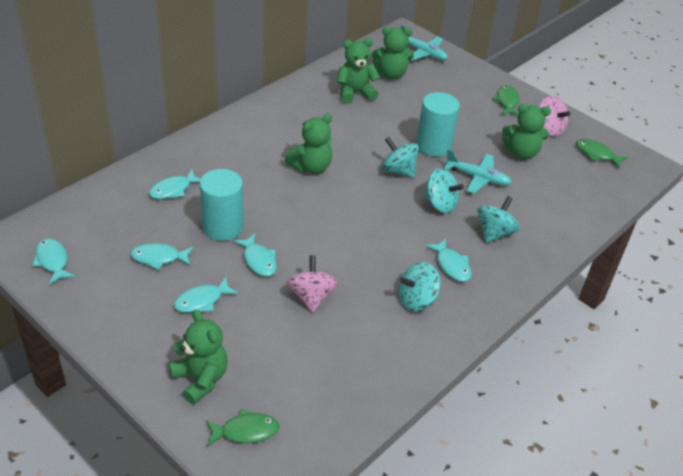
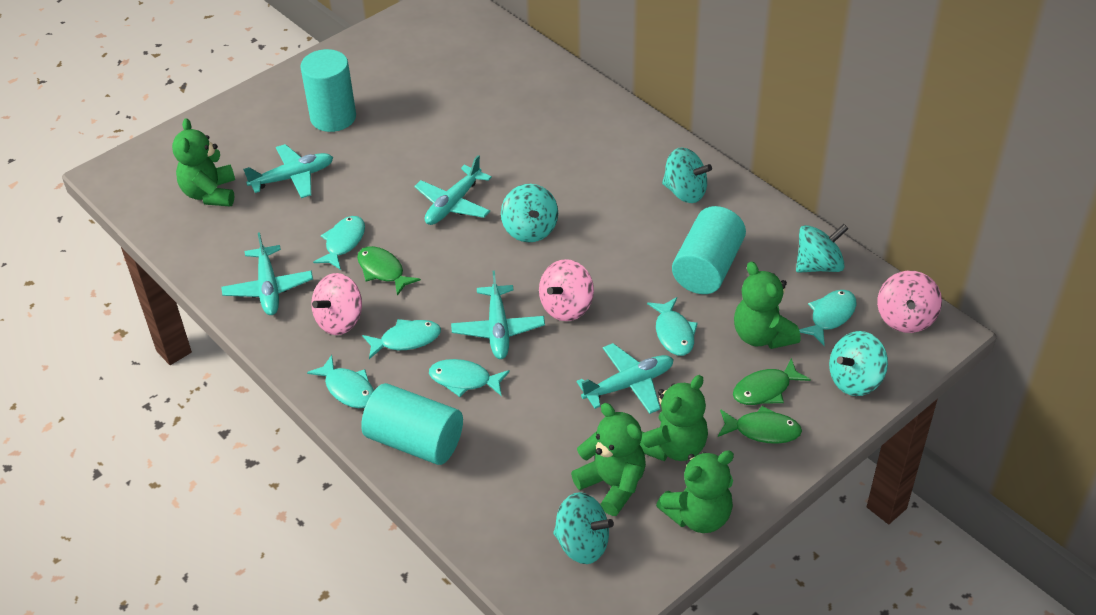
pink spinning top: 2 -> 3
turquoise cylinder: 2 -> 3
turquoise plane: 2 -> 5
turquoise spinning top: 4 -> 5

